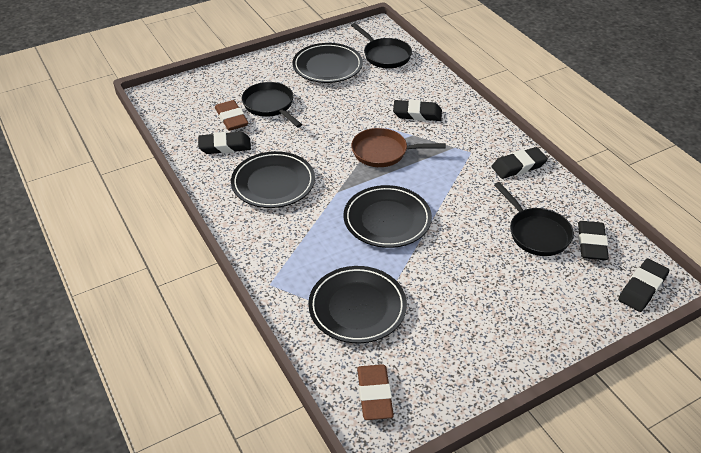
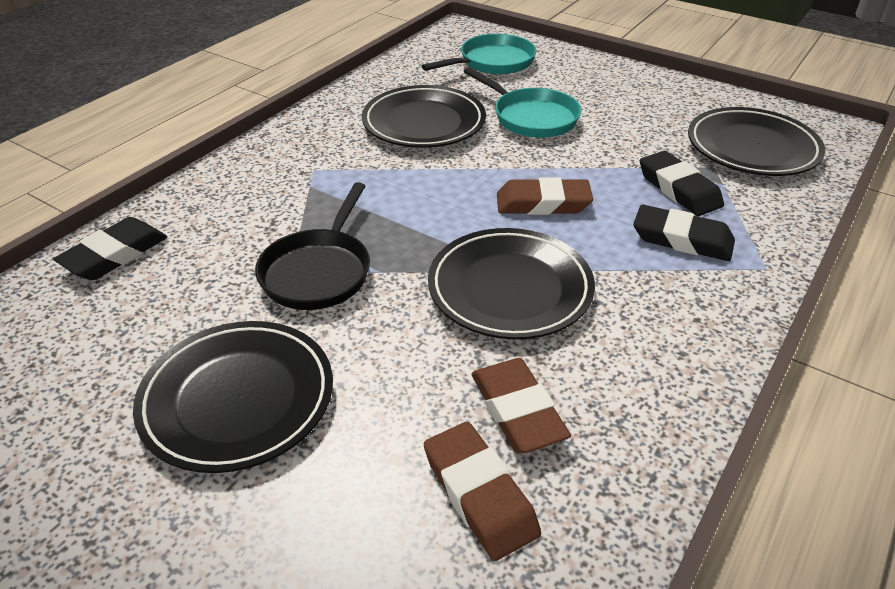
black eraser: 5 -> 3
black pan: 3 -> 1
brown eraser: 2 -> 3
brown pan: 1 -> 0
turquoise pan: 0 -> 2

